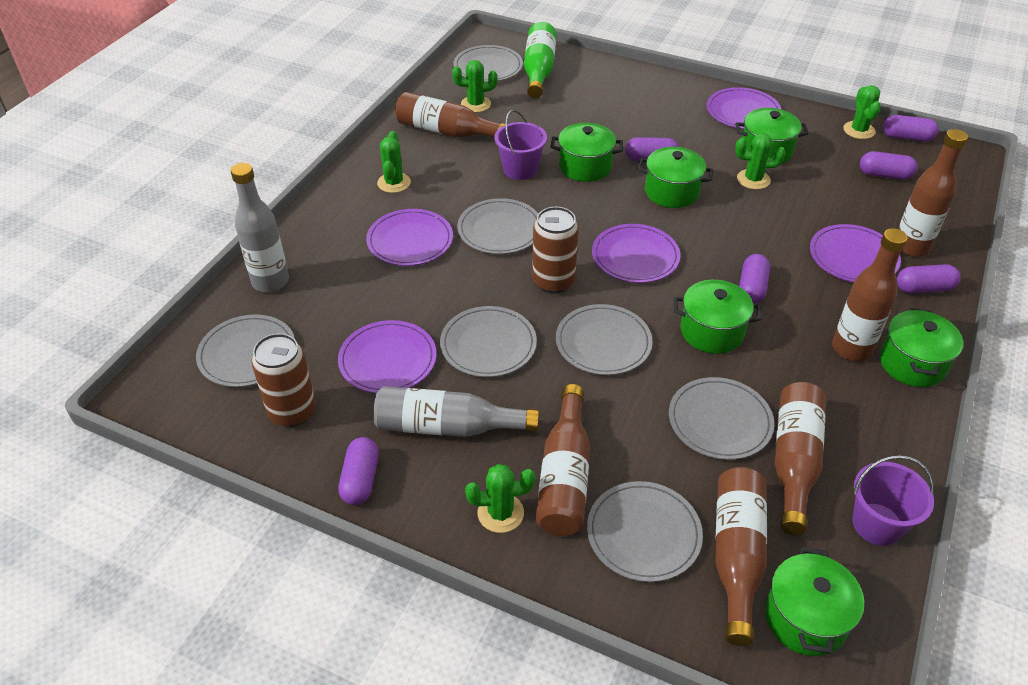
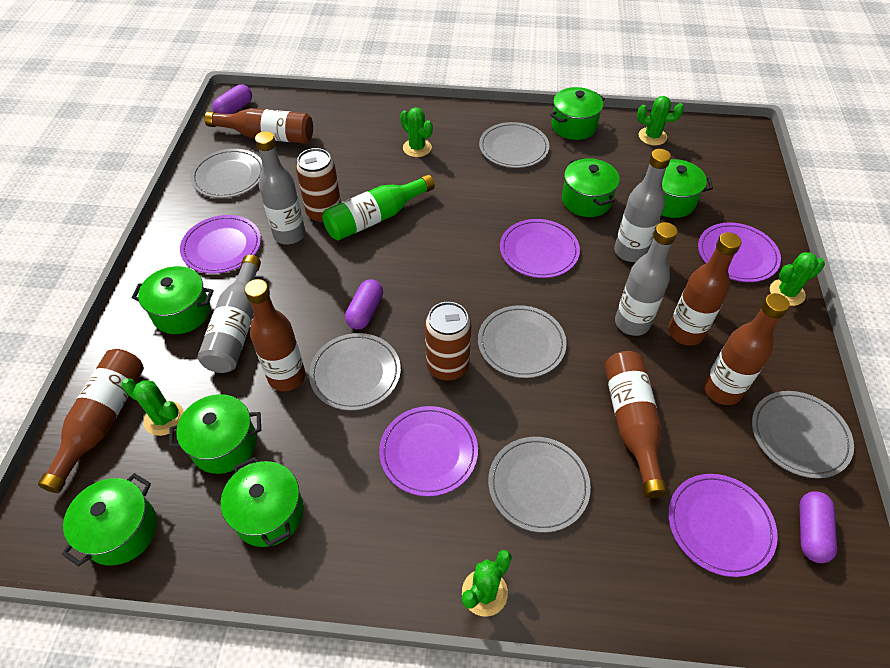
green pot: 6 -> 7
grey bottle: 2 -> 4
grey plate: 7 -> 6
purple bucket: 2 -> 0
purple capsule: 6 -> 3

